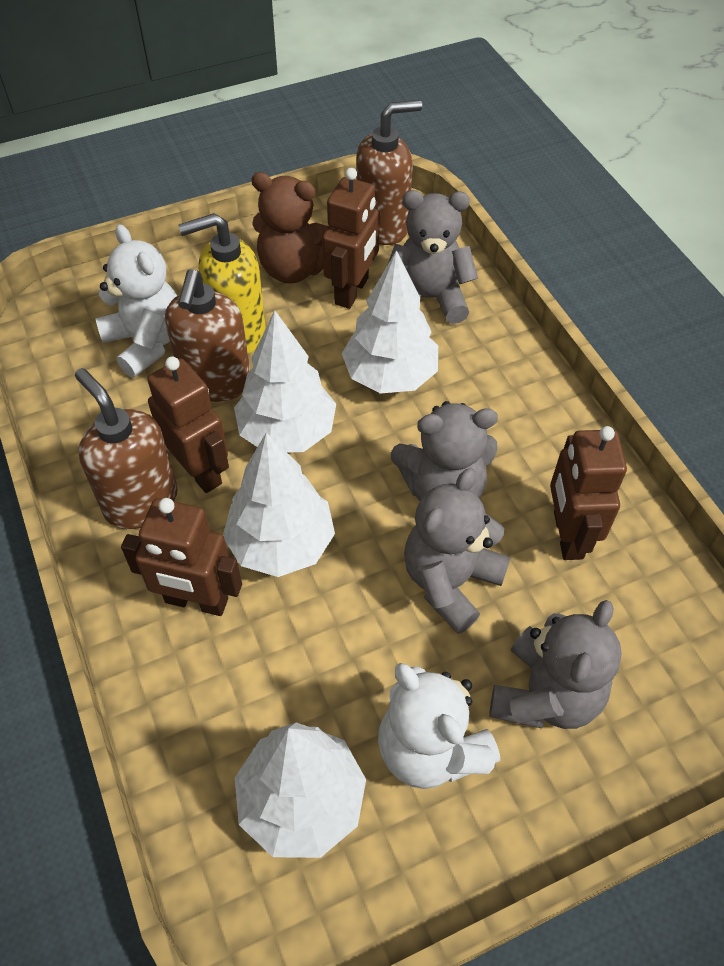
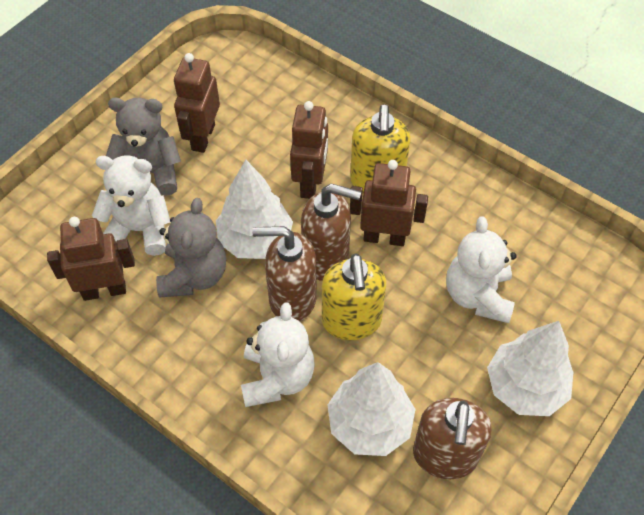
brown teddy bear: 1 -> 0
grey teddy bear: 4 -> 2
white teddy bear: 2 -> 3
white tree: 4 -> 3
yellow soap dispenser: 1 -> 2

